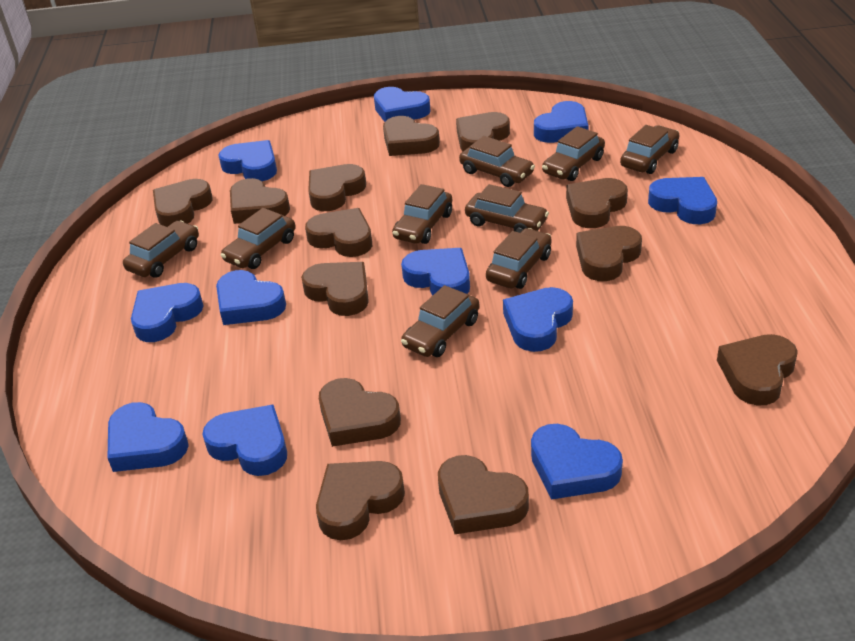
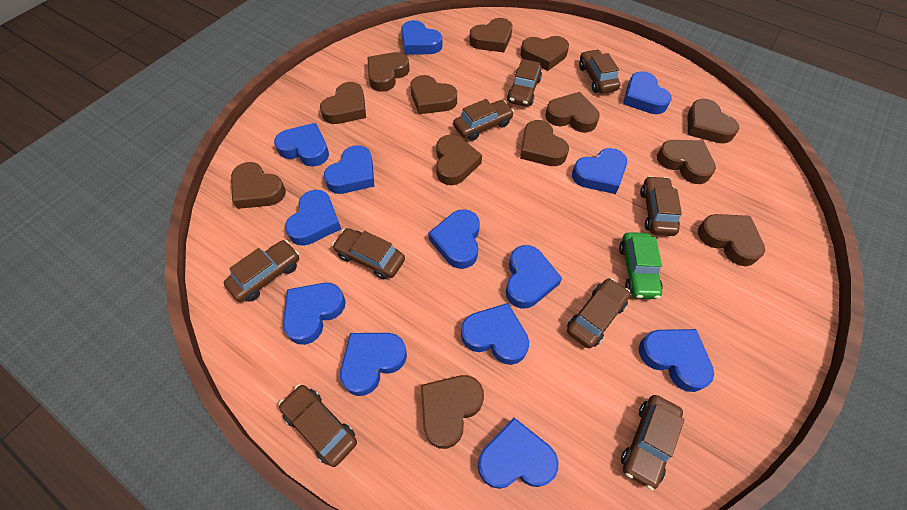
blue heart: 11 -> 13
green car: 0 -> 1

